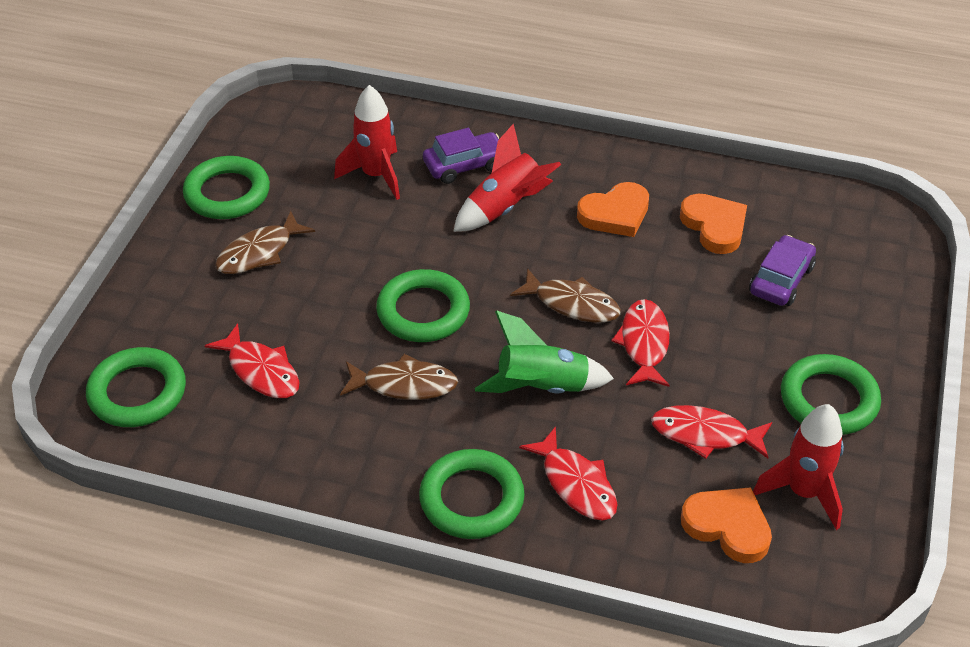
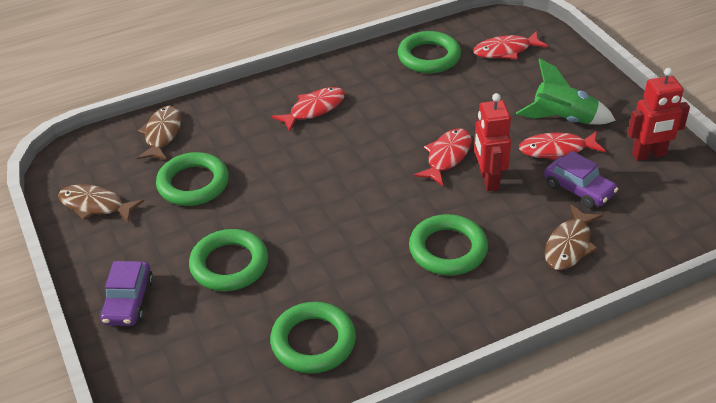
orange heart: 3 -> 0
red robot: 0 -> 2
red rocket: 3 -> 0

